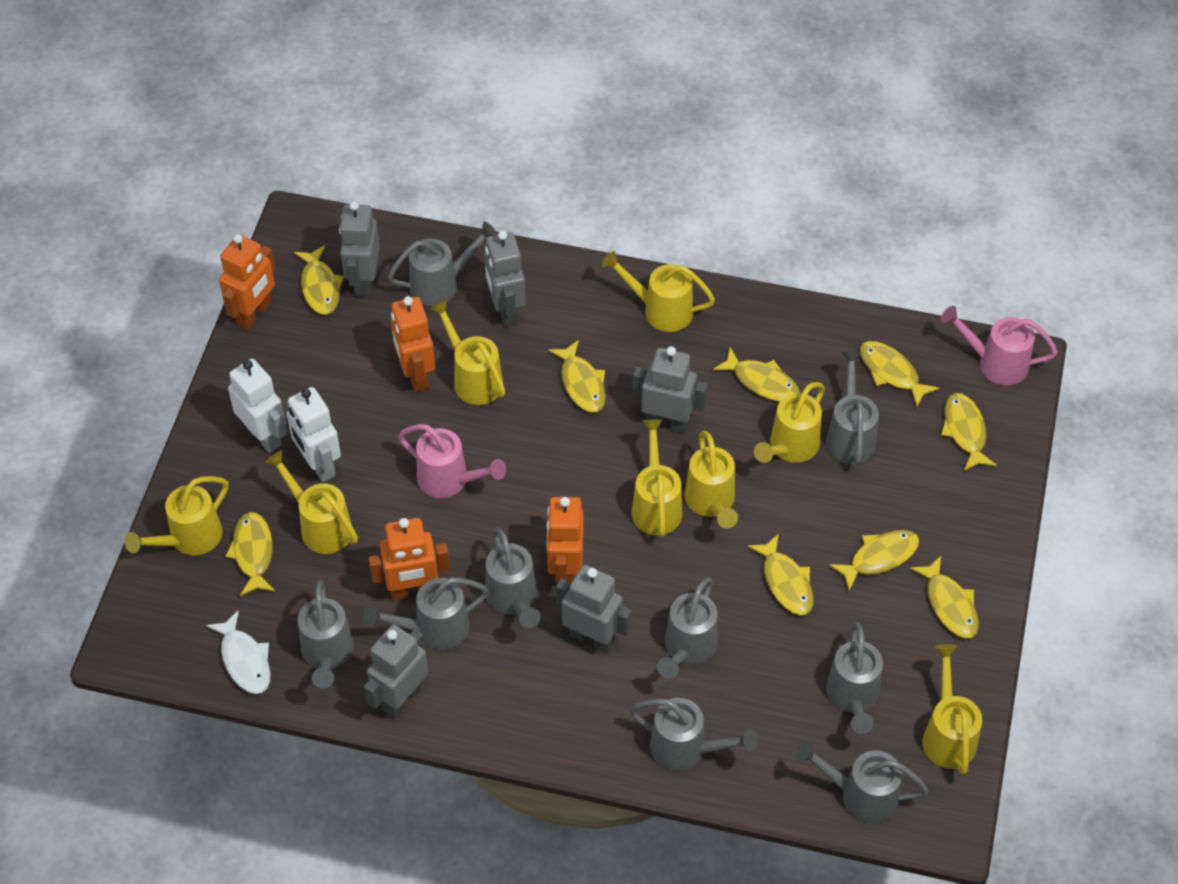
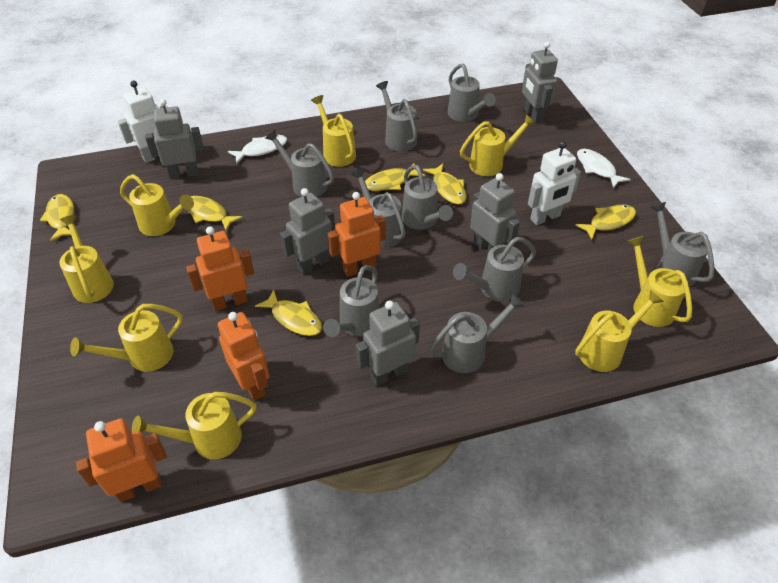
pink watering can: 2 -> 0
white fish: 1 -> 2
yellow fish: 9 -> 6

